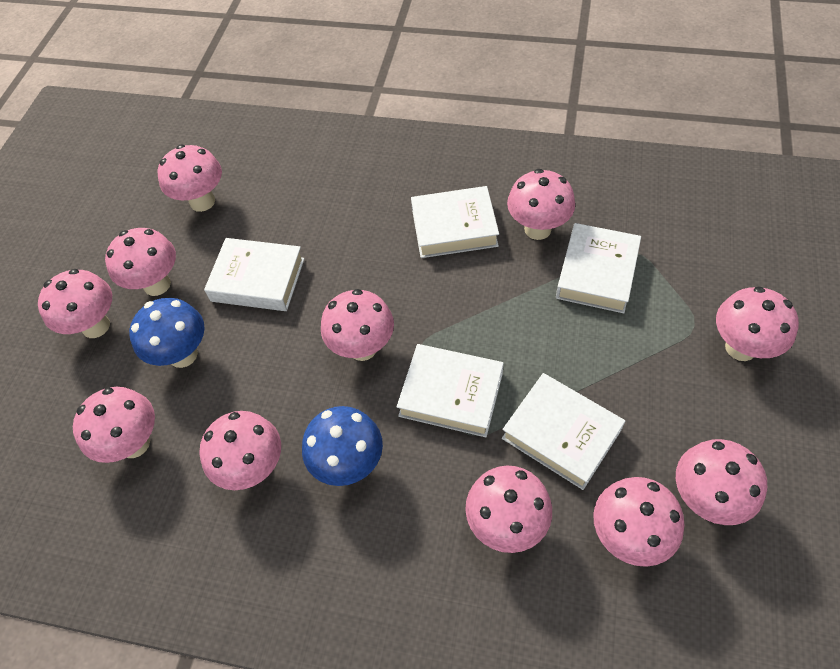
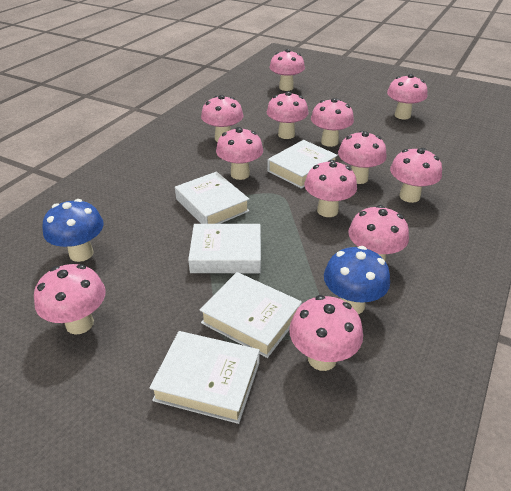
pink mushroom: 11 -> 12

